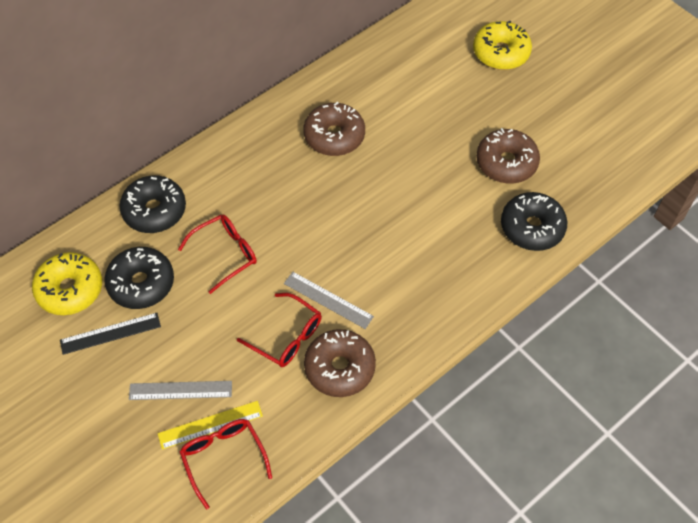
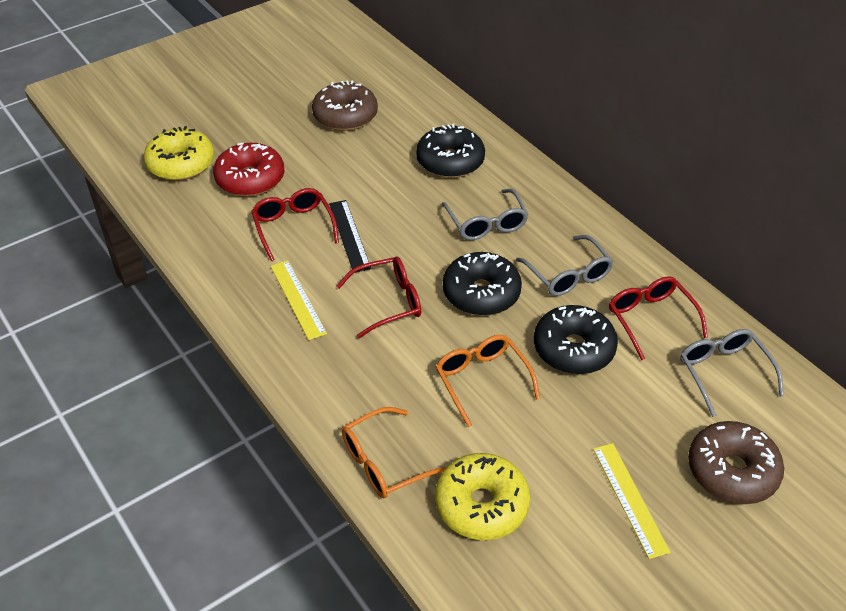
brown donut: 3 -> 2
grey glasses: 0 -> 3
grey ruler: 2 -> 0
orange glasses: 0 -> 2
red donut: 0 -> 1
yellow ruler: 1 -> 2

